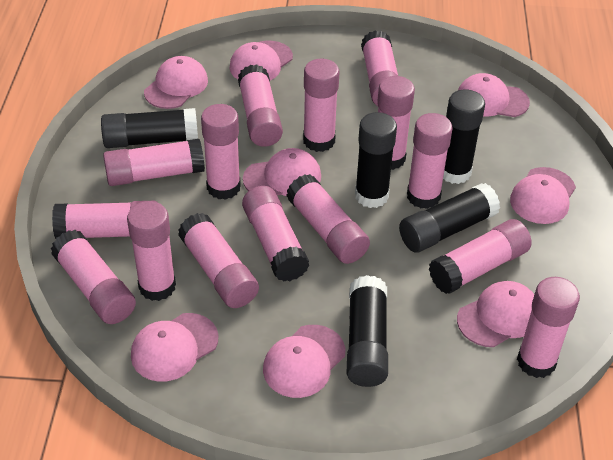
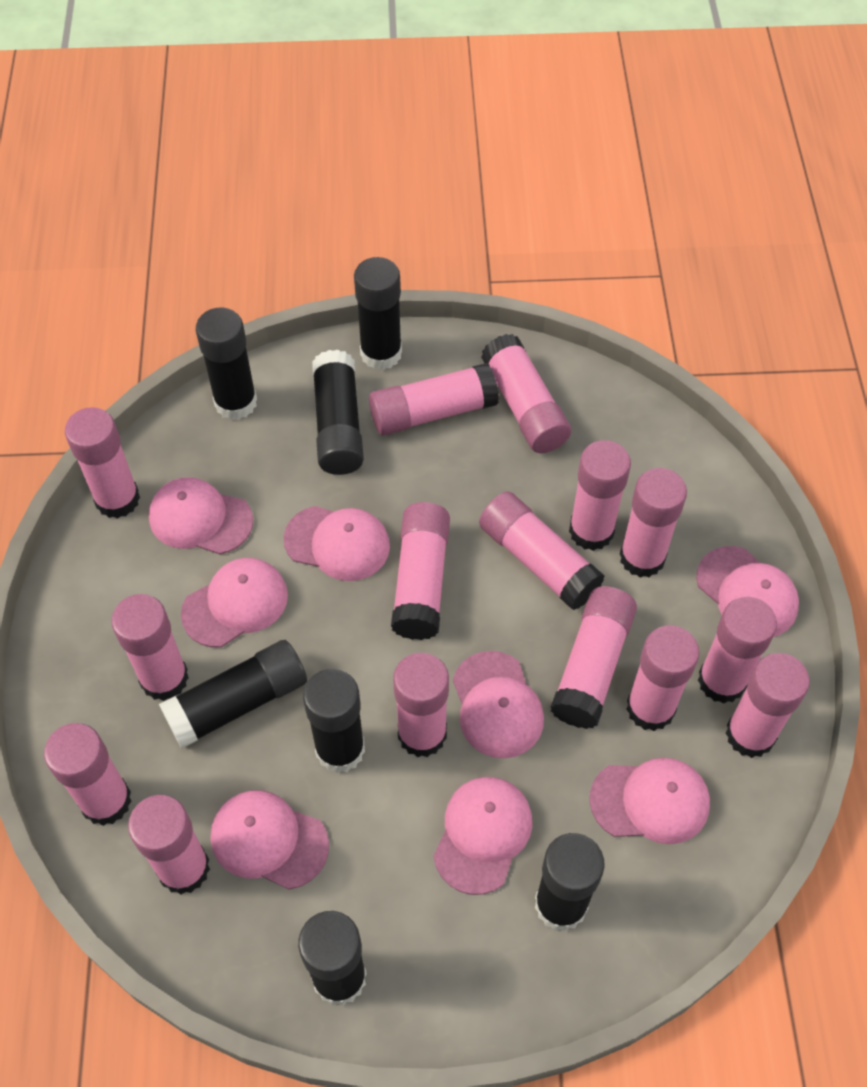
black glue stick: 5 -> 7

